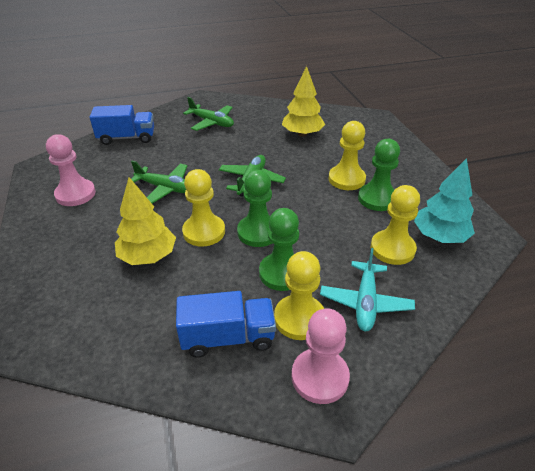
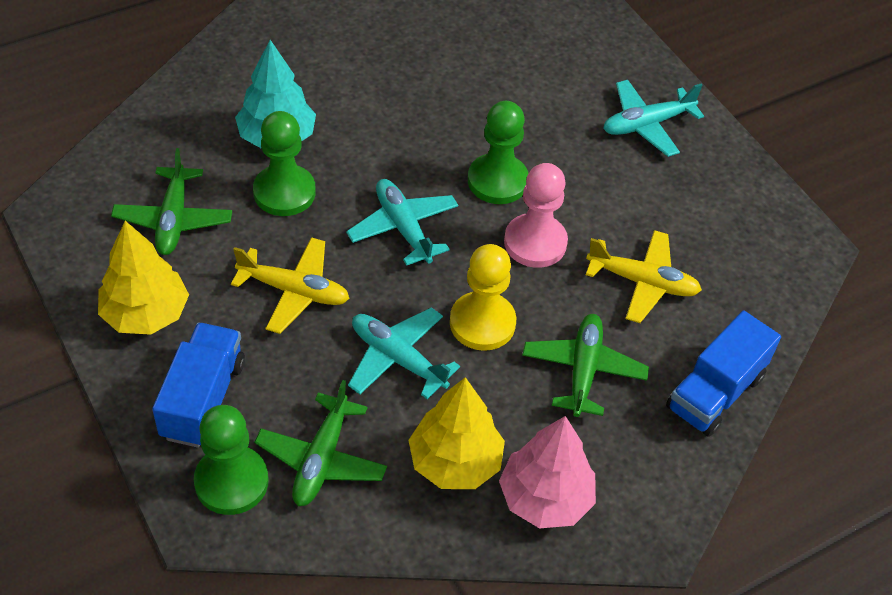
pink pawn: 2 -> 1
pink tree: 0 -> 1
turquoise plane: 1 -> 3
yellow pawn: 4 -> 1
yellow plane: 0 -> 2

